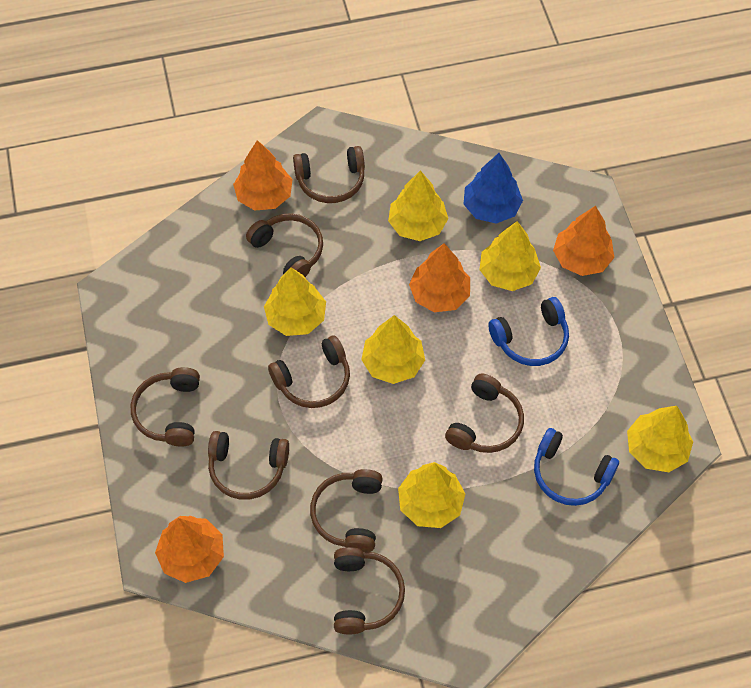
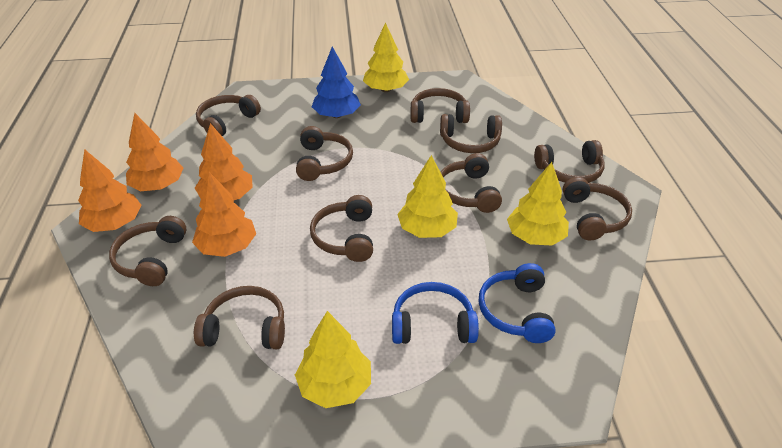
brown headphones: 8 -> 10
yellow tree: 6 -> 4

